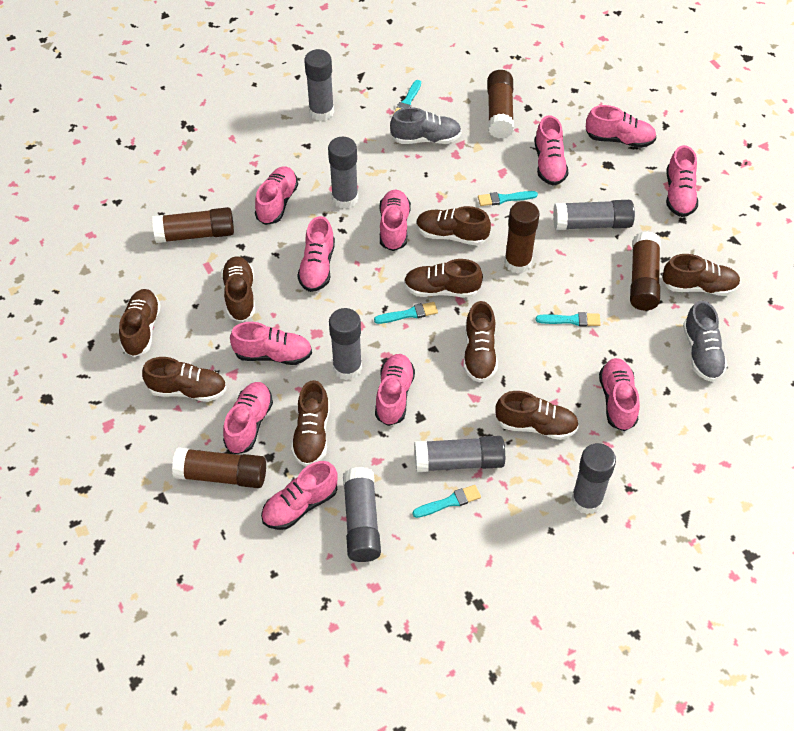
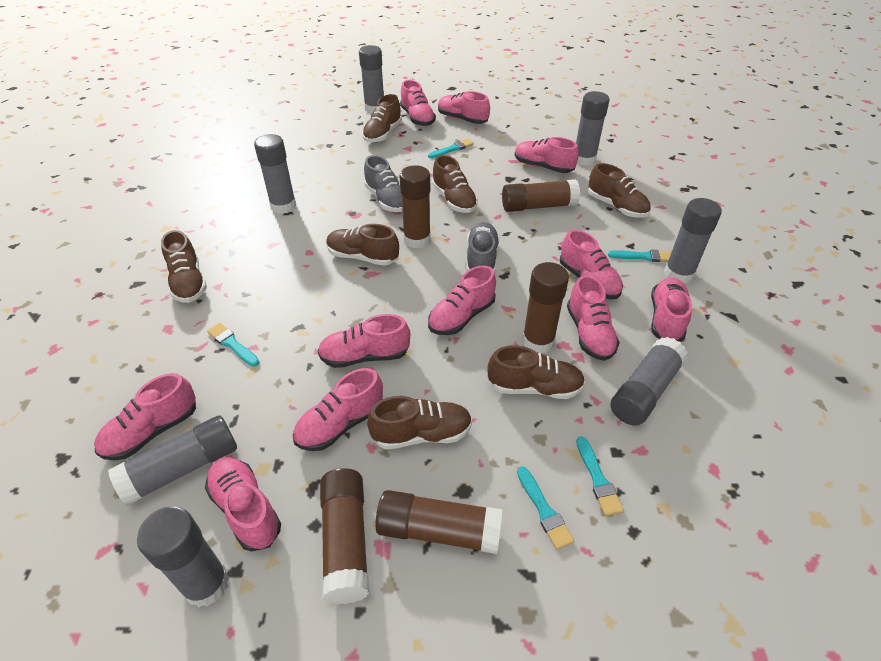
brown shoe: 9 -> 7

